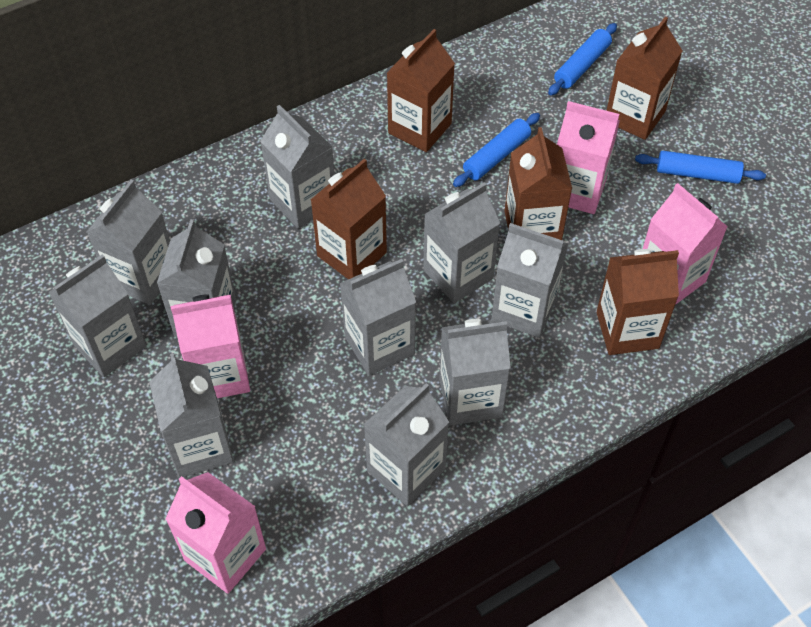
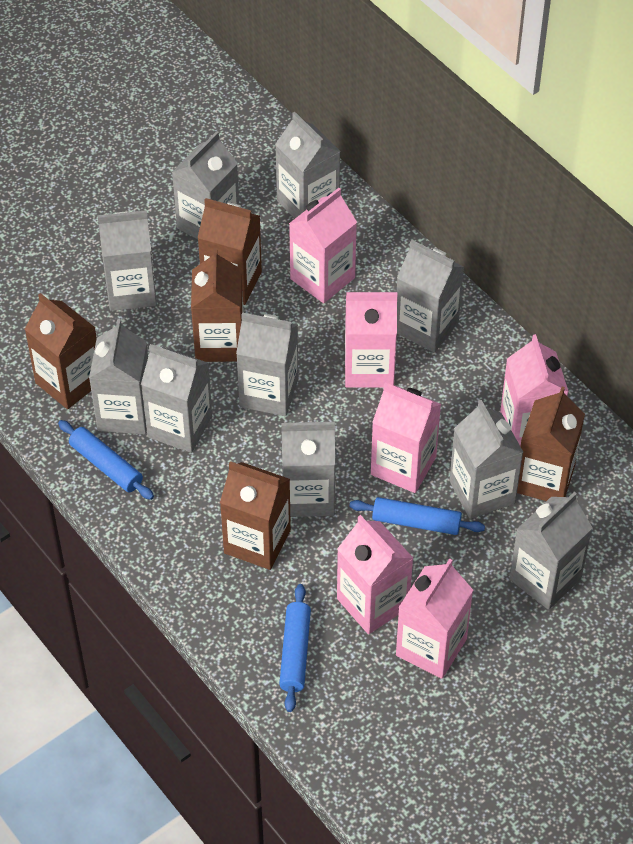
pink carton: 4 -> 6

